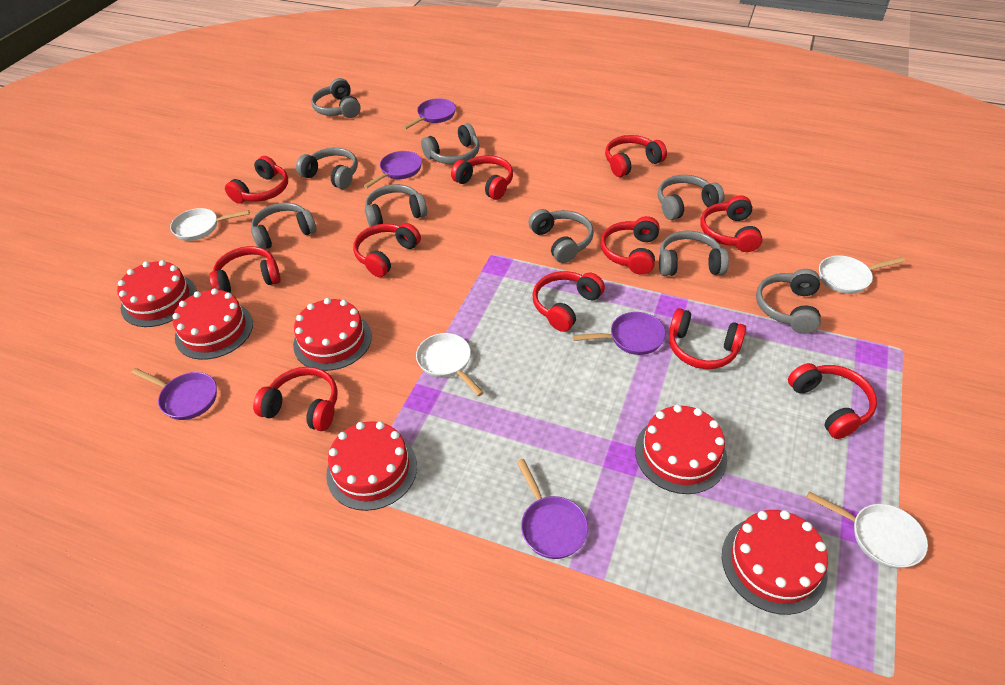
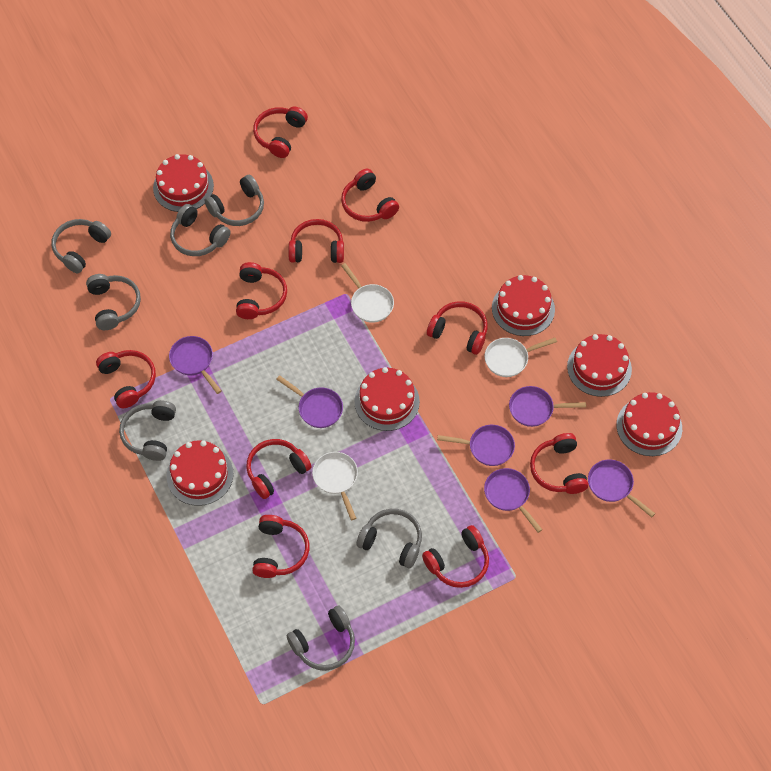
grey headphones: 9 -> 7
purple pan: 5 -> 6
red headphones: 11 -> 10
white pan: 4 -> 3

